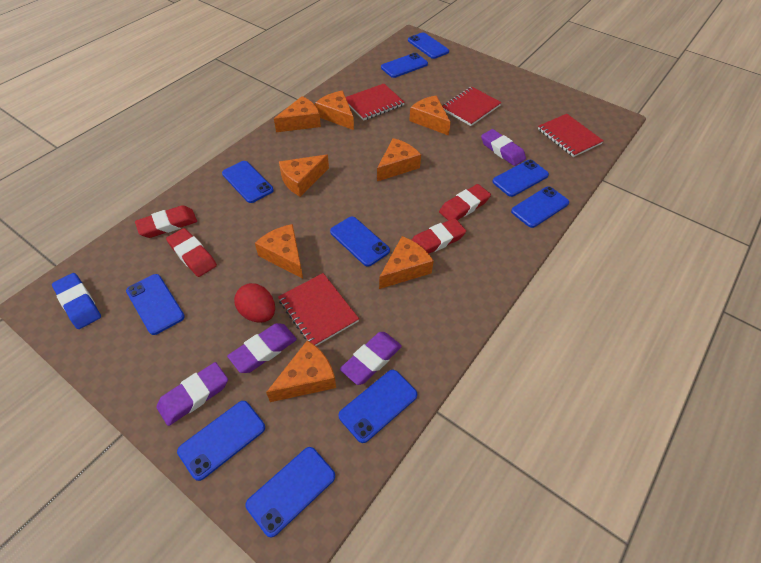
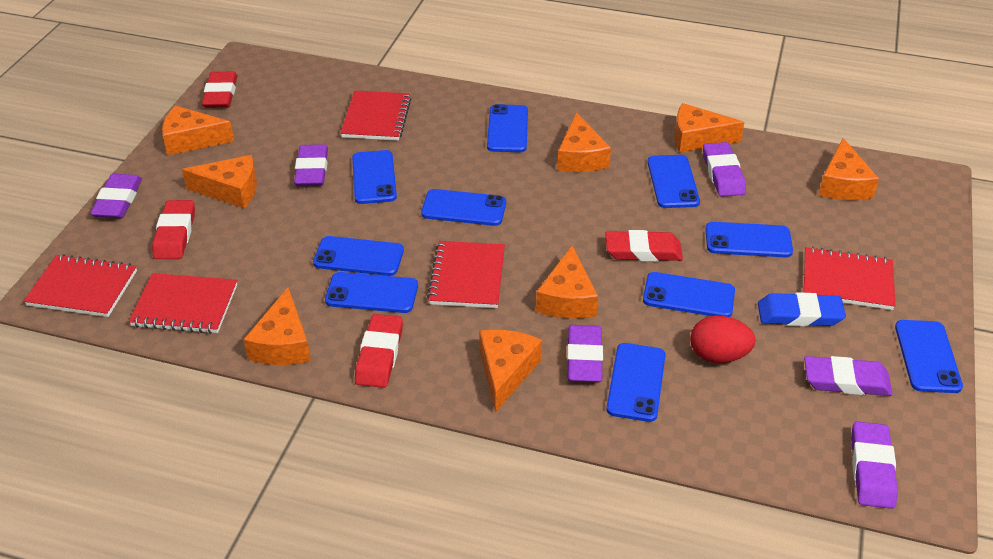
purple eraser: 4 -> 6
red notebook: 4 -> 5

